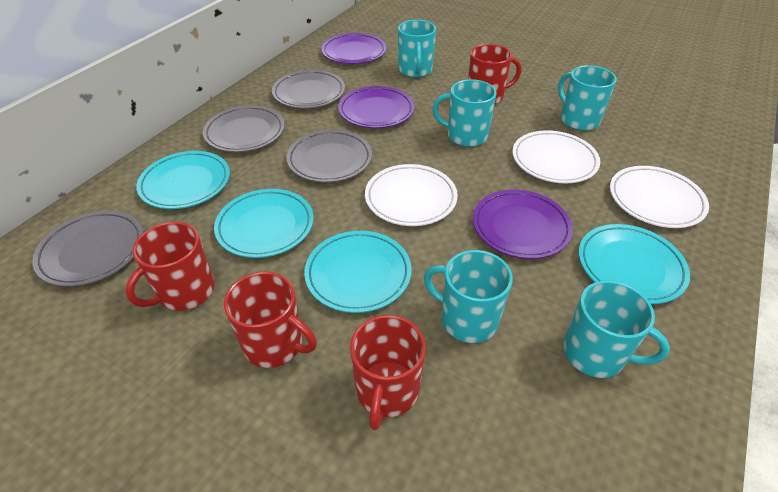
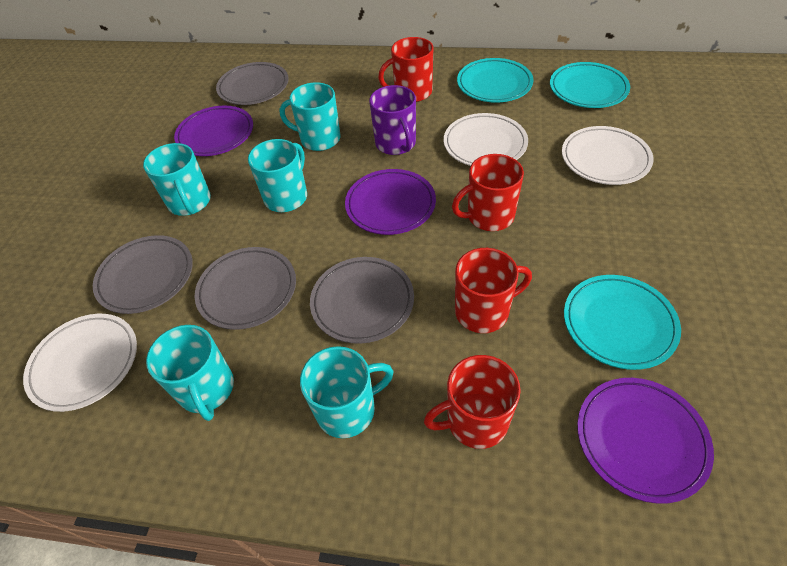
purple mug: 0 -> 1
turquoise plate: 4 -> 3

